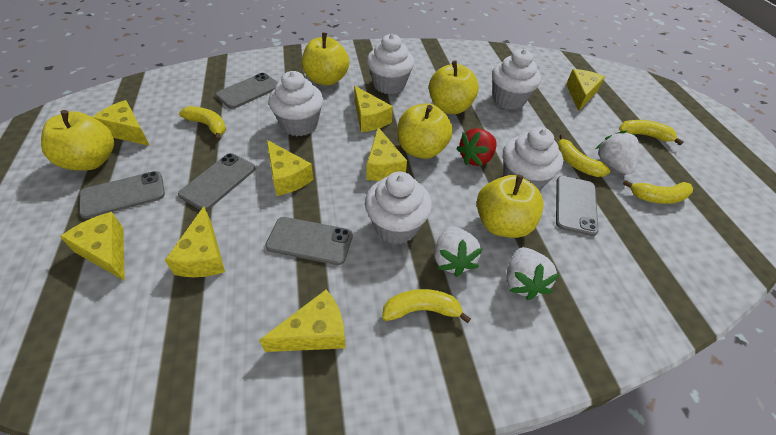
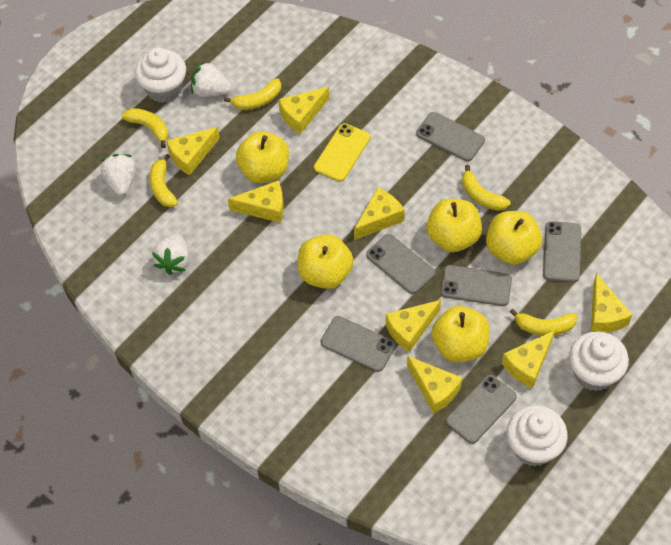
grey phone: 5 -> 6
red strawberry: 1 -> 0
white cupcake: 5 -> 3
yellow phone: 0 -> 1

